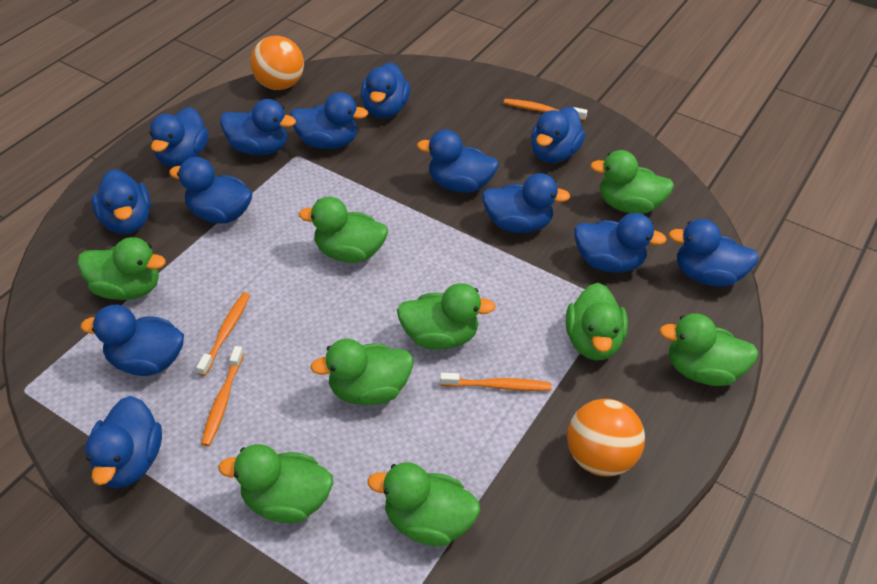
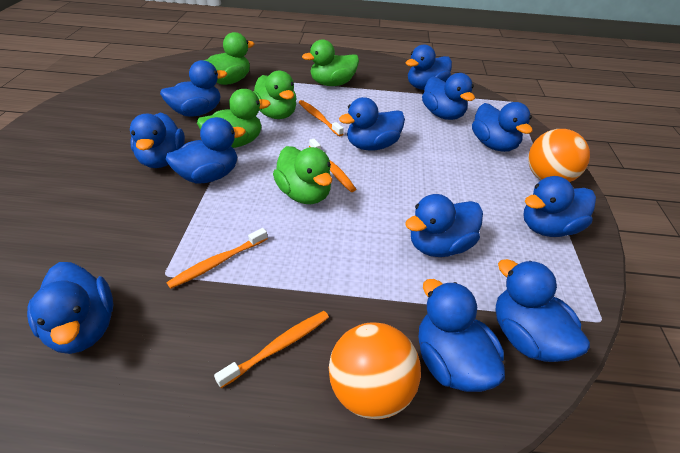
blue duck: 13 -> 12
green duck: 9 -> 5

